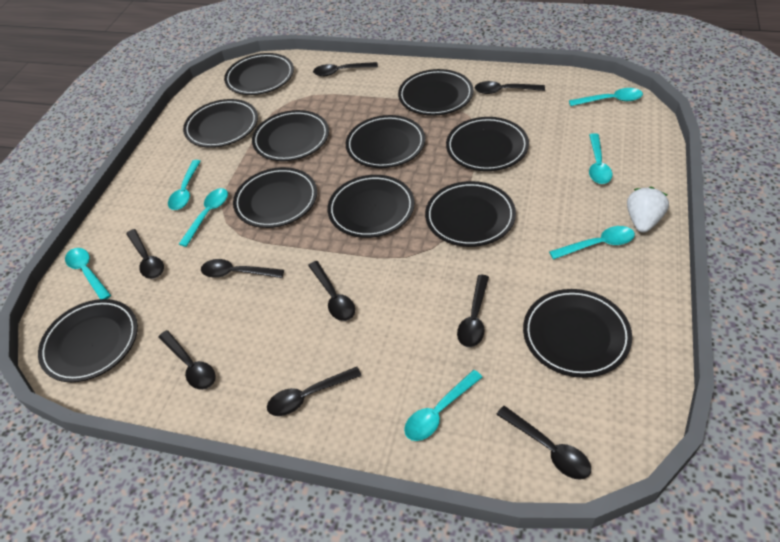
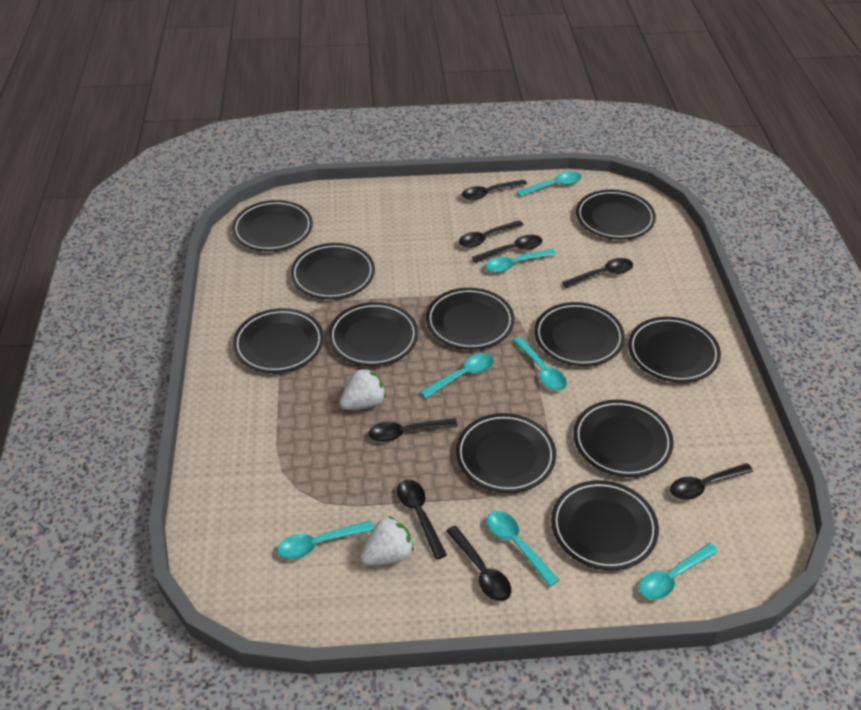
black spoon: 9 -> 8
white strawberry: 1 -> 2

